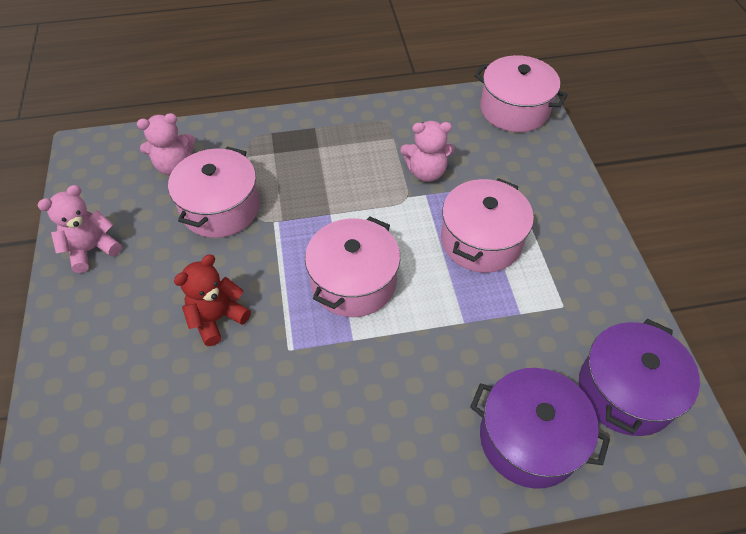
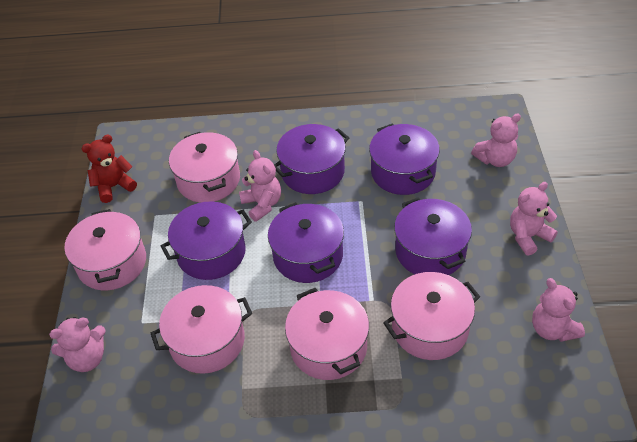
pink pot: 4 -> 5
pink teddy bear: 3 -> 5
purple pot: 2 -> 5

